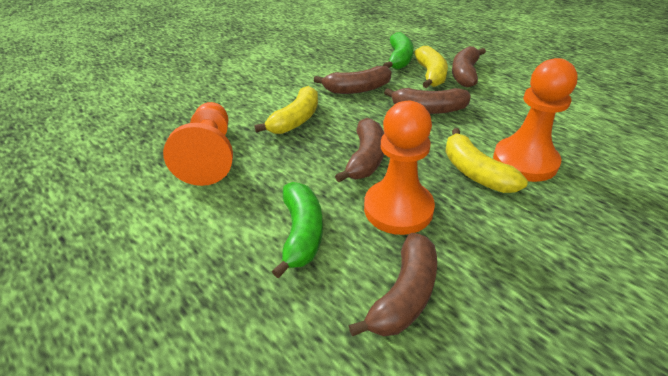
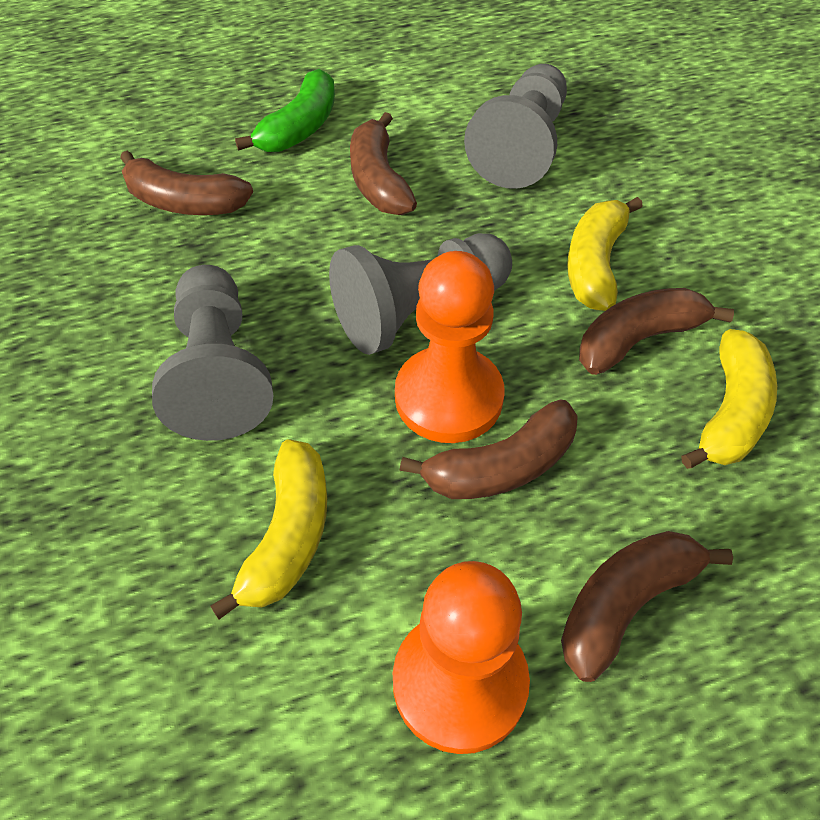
green banana: 2 -> 1
grey pawn: 0 -> 3
orange pawn: 3 -> 2

